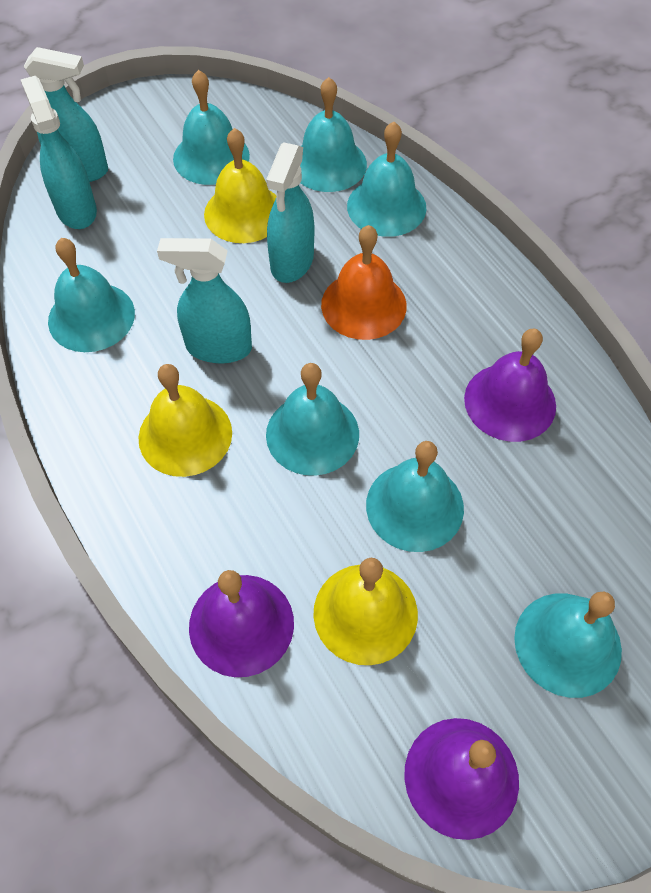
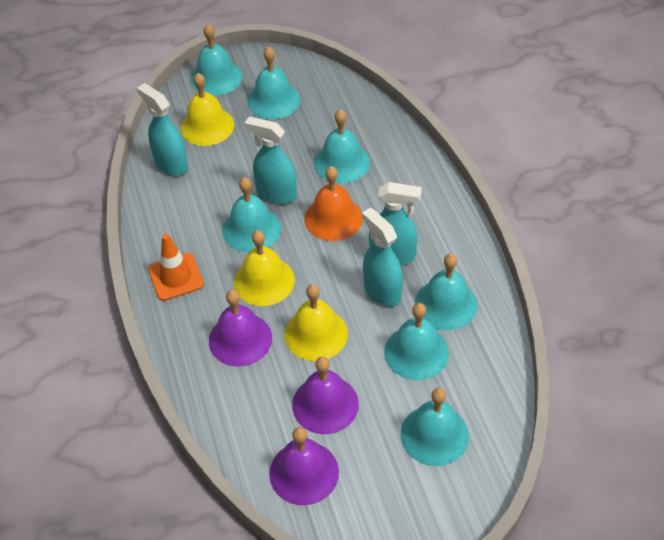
orange traffic cone: 0 -> 1

